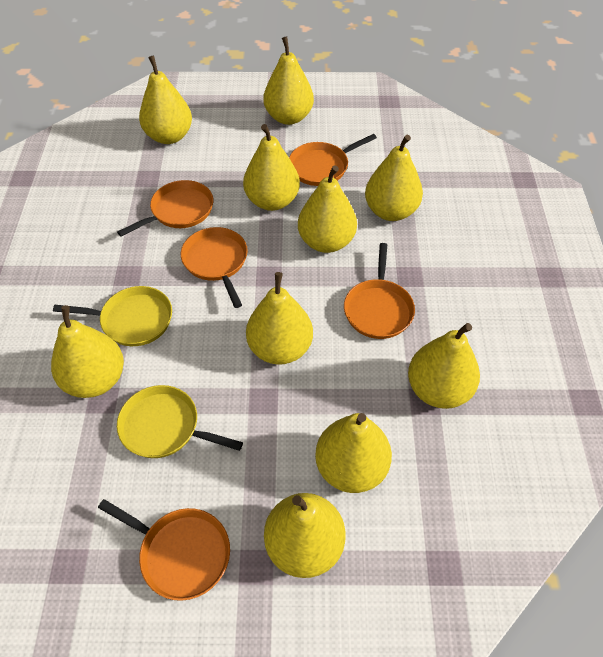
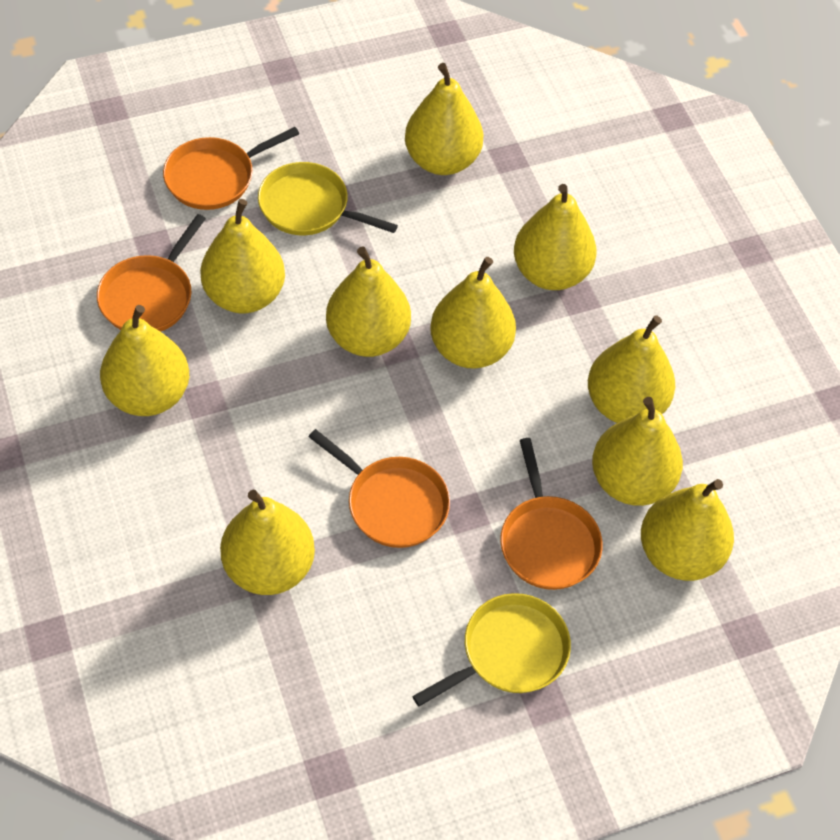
orange pan: 5 -> 4

